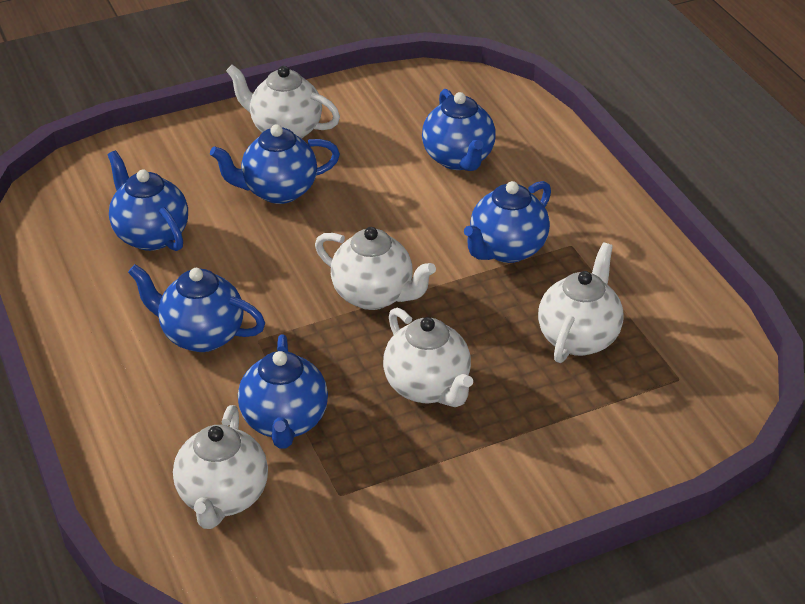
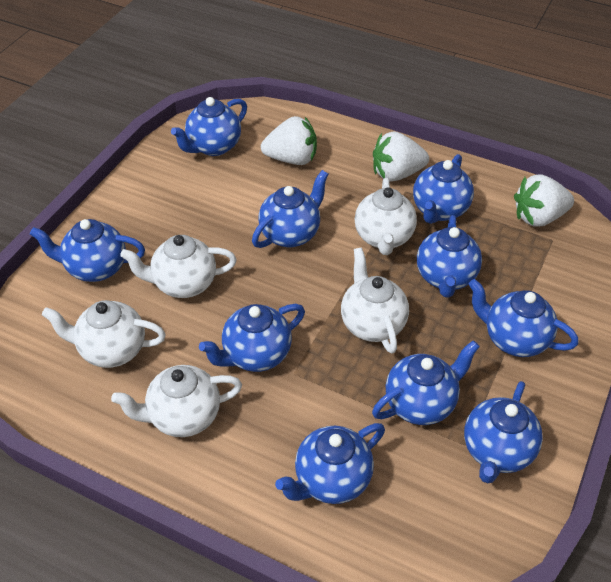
blue teapot: 6 -> 10
white strawberry: 0 -> 3

